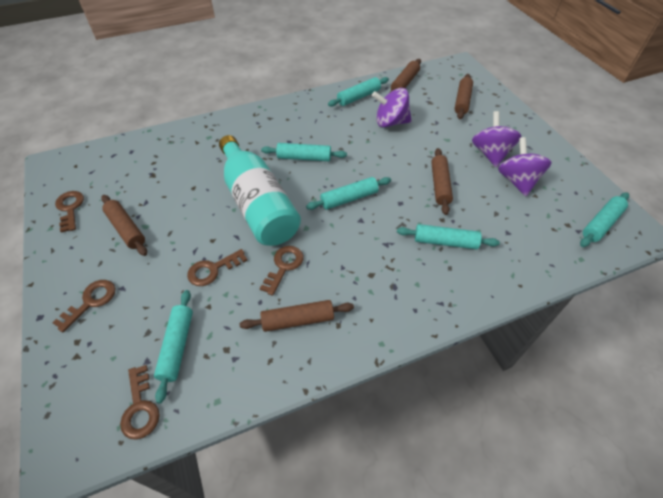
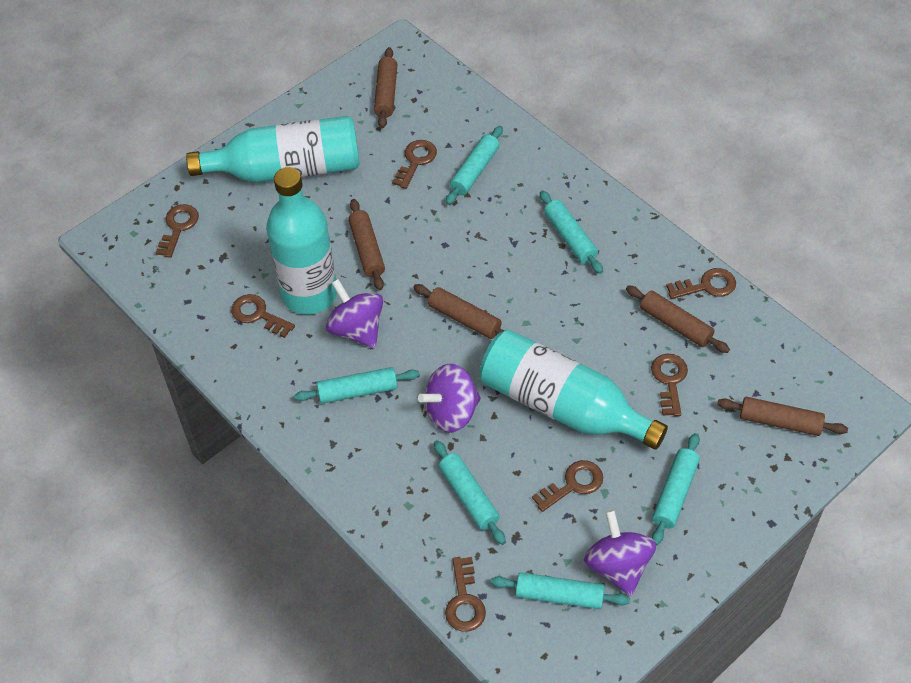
brown key: 5 -> 7
turquoise bottle: 1 -> 3

